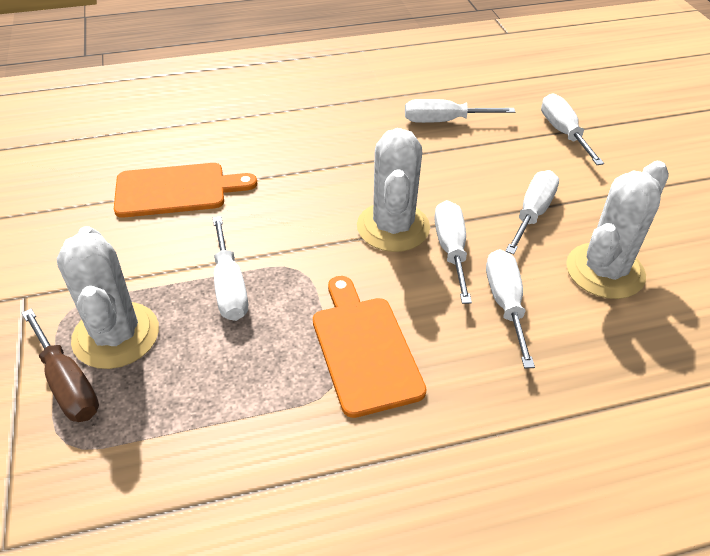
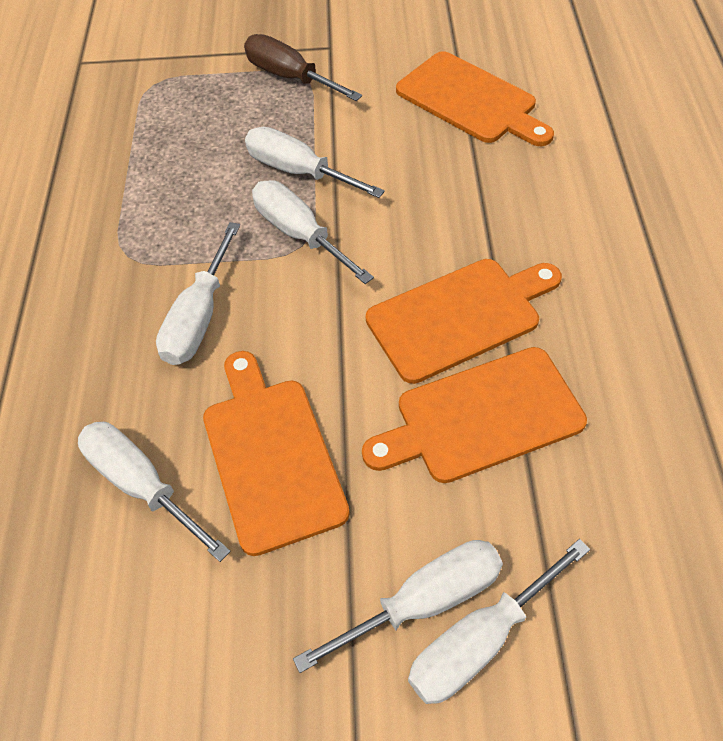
orange cutting board: 2 -> 4
white cactus: 3 -> 0

